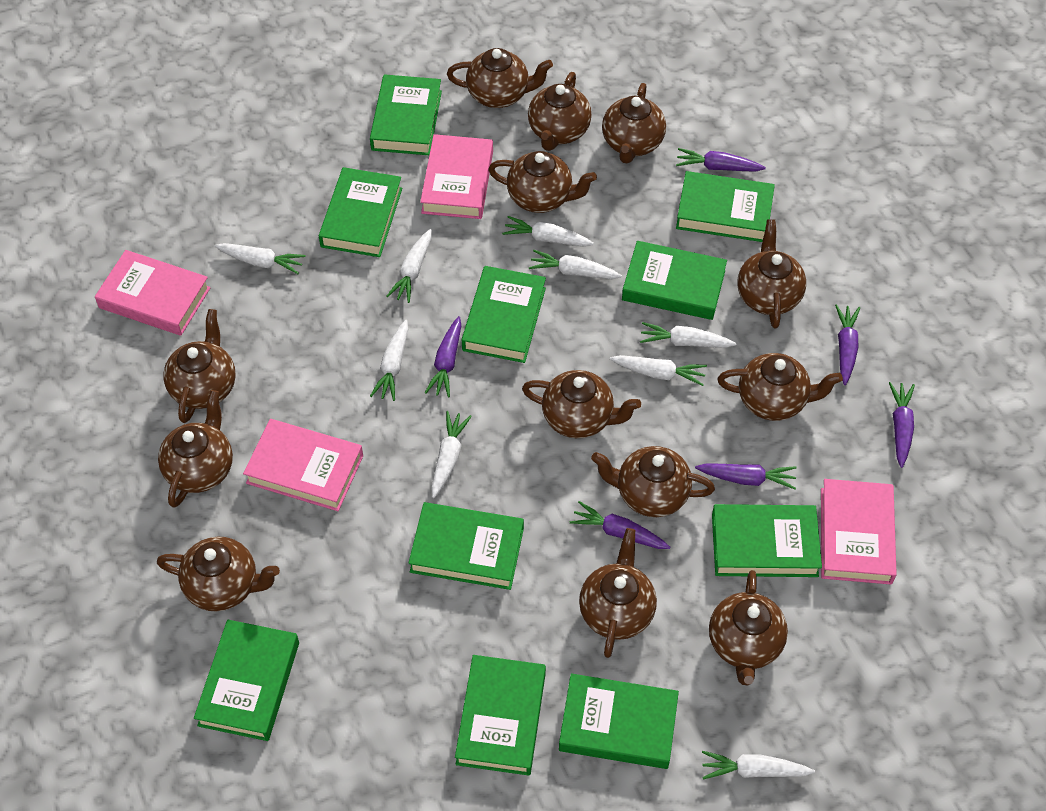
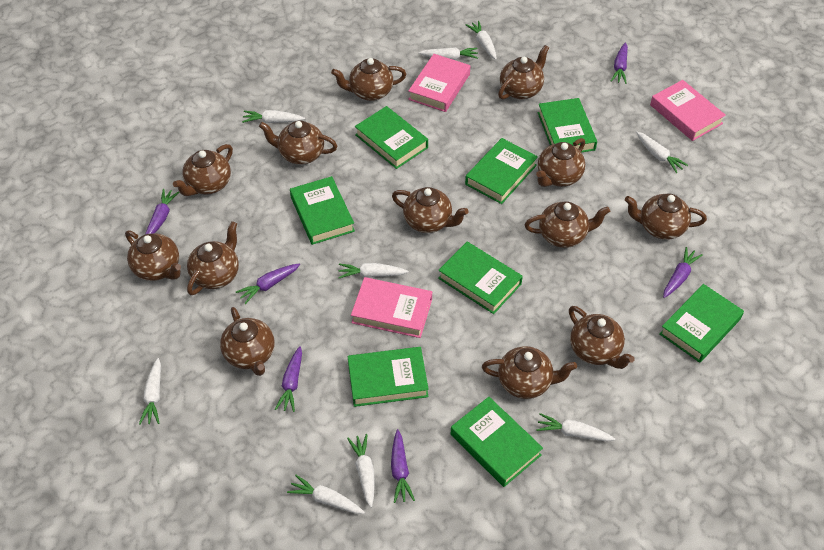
green book: 10 -> 8
pink book: 4 -> 3

